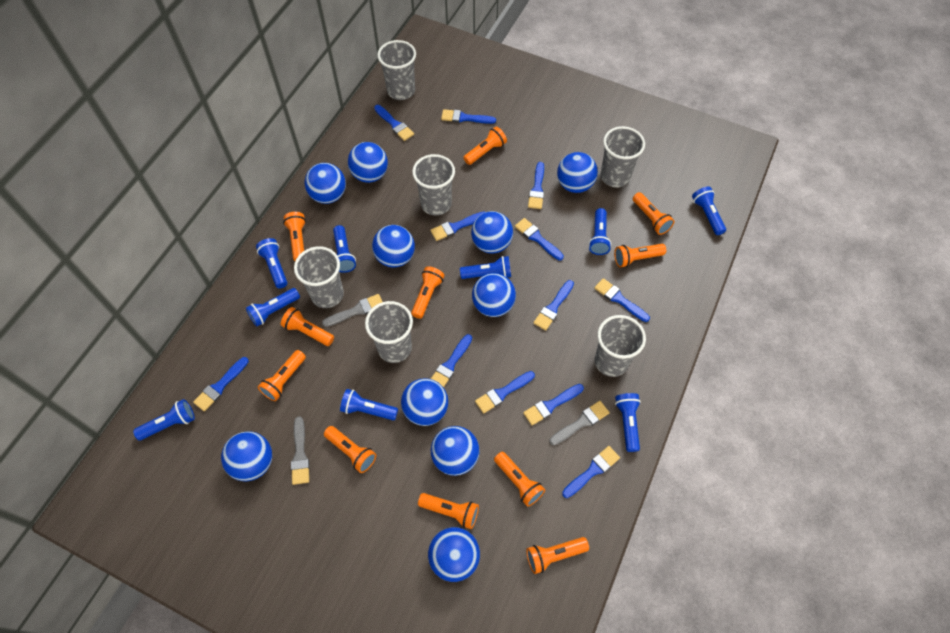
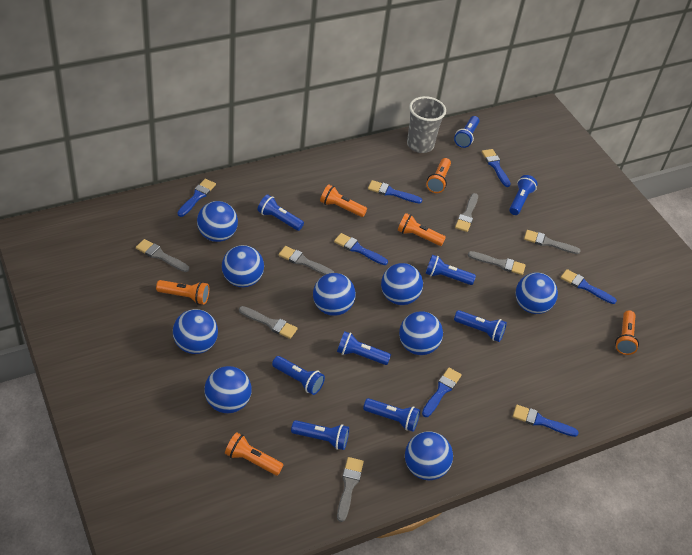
blue ball: 10 -> 9
blue brush: 12 -> 7
grey brush: 3 -> 7
grey cup: 6 -> 1
orange flashlight: 11 -> 6

